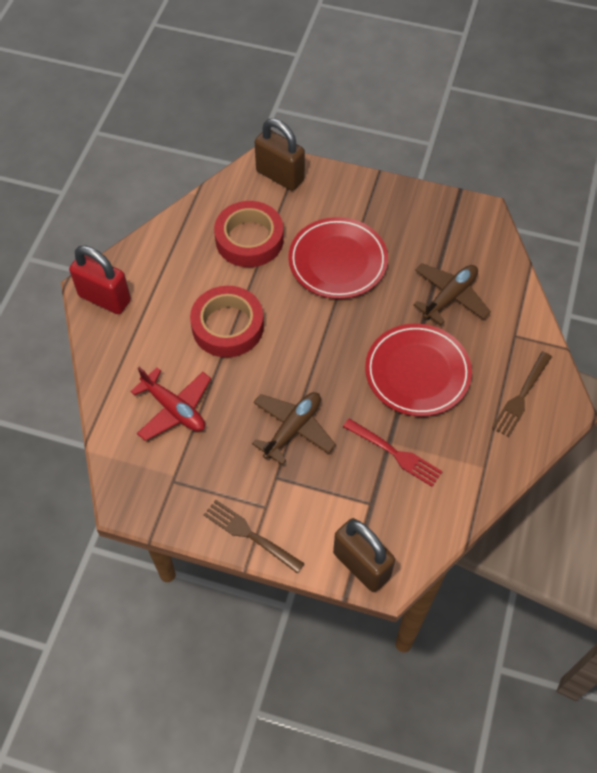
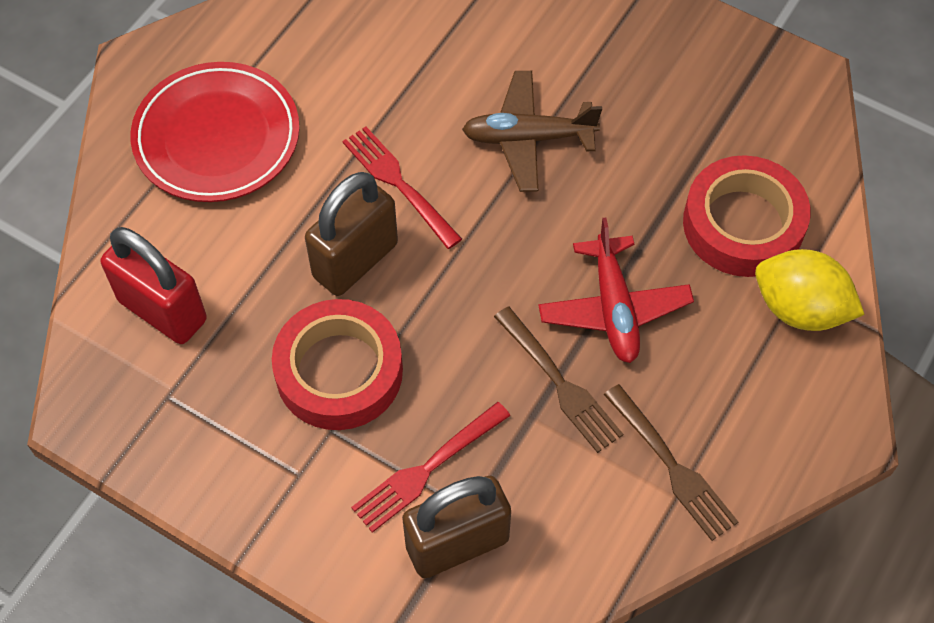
brown plane: 2 -> 1
red fork: 1 -> 2
red plate: 2 -> 1
yellow lemon: 0 -> 1

